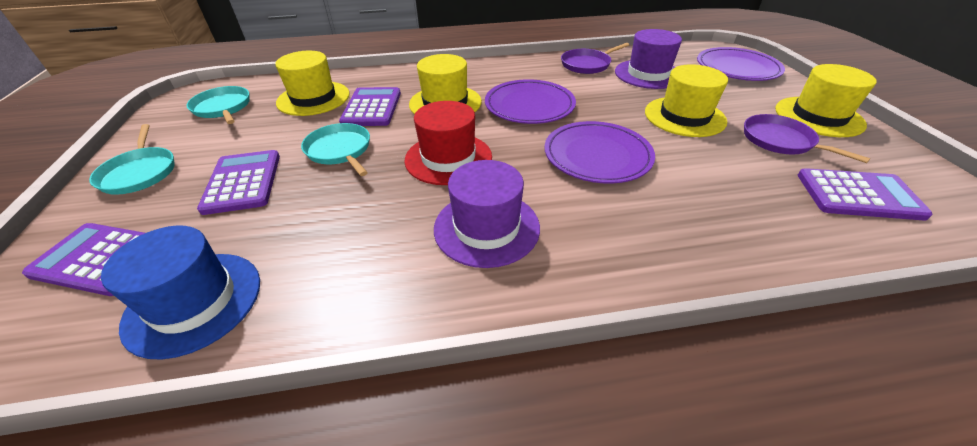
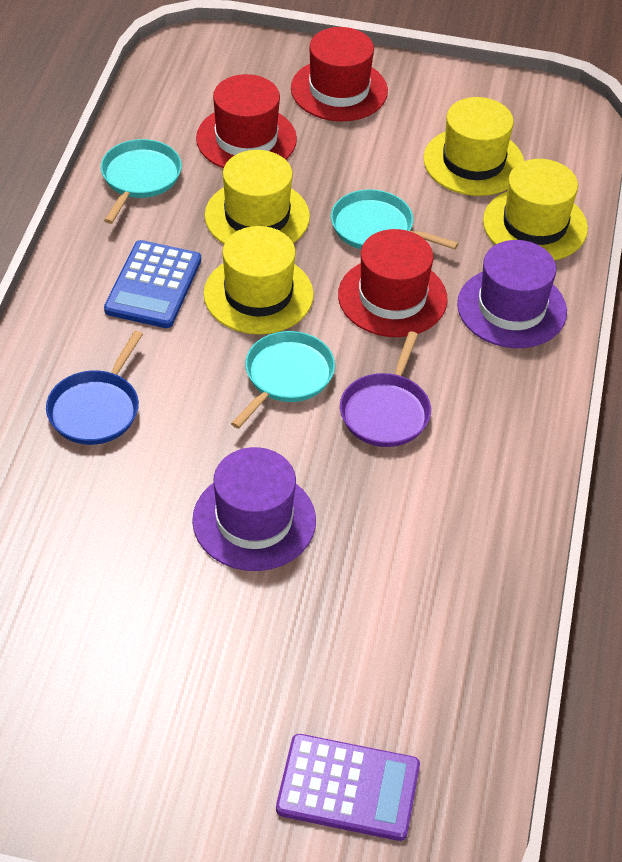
blue calculator: 0 -> 1
blue hat: 1 -> 0
blue pan: 0 -> 1
purple calculator: 4 -> 1
purple pan: 2 -> 1
purple plate: 3 -> 0
red hat: 1 -> 3

